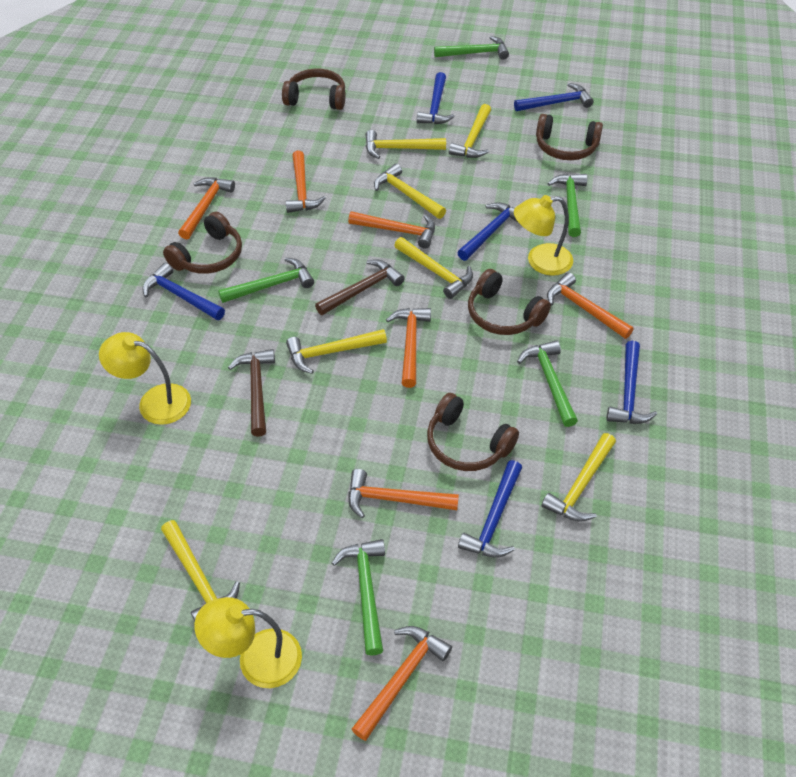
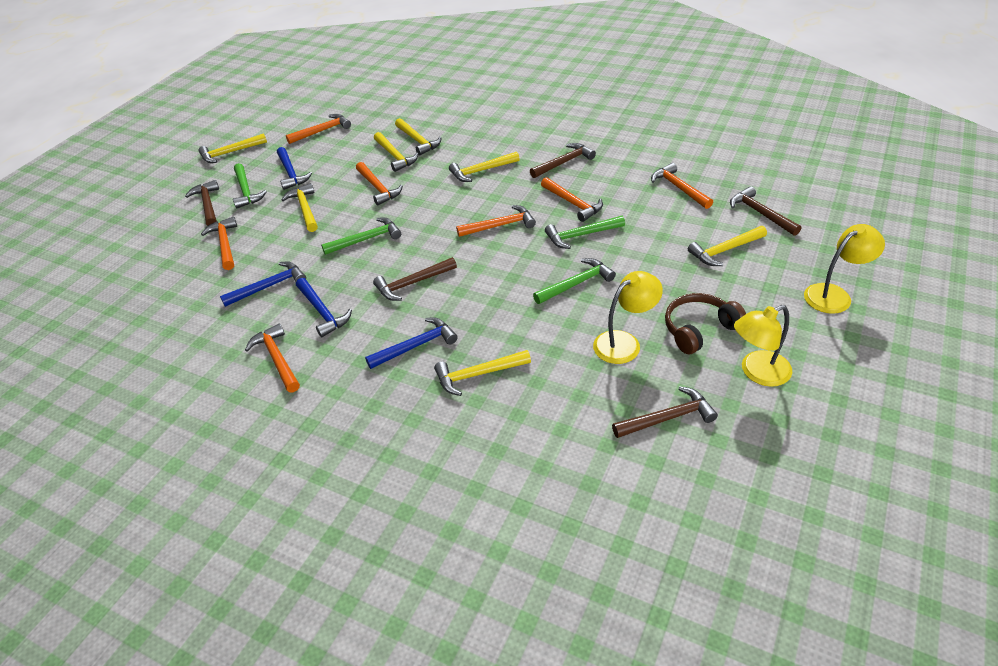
blue hammer: 6 -> 4
brown hammer: 2 -> 5
brown headphones: 5 -> 1
green hammer: 5 -> 4

